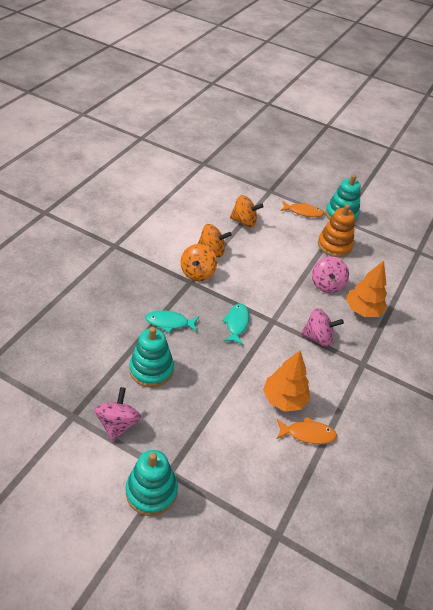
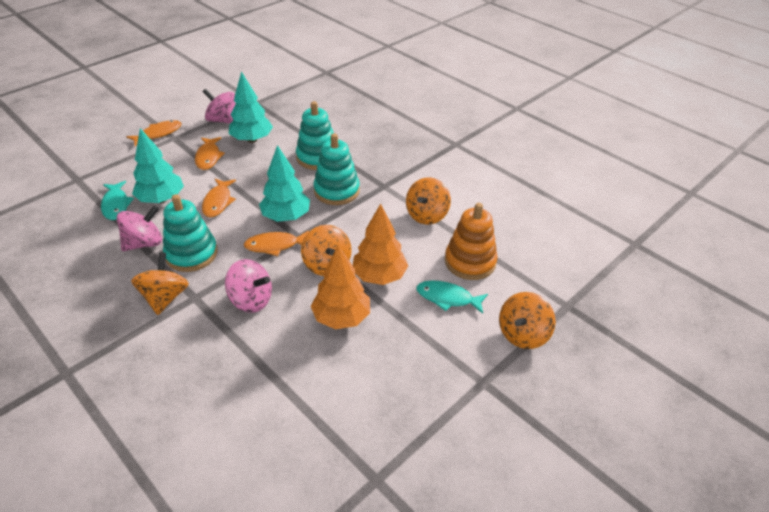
orange fish: 2 -> 4
orange spinning top: 3 -> 4
turquoise tree: 0 -> 3

